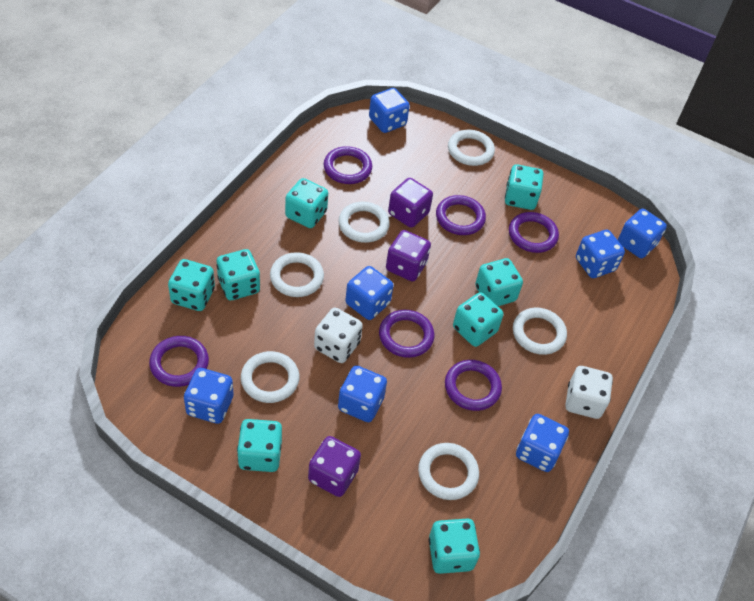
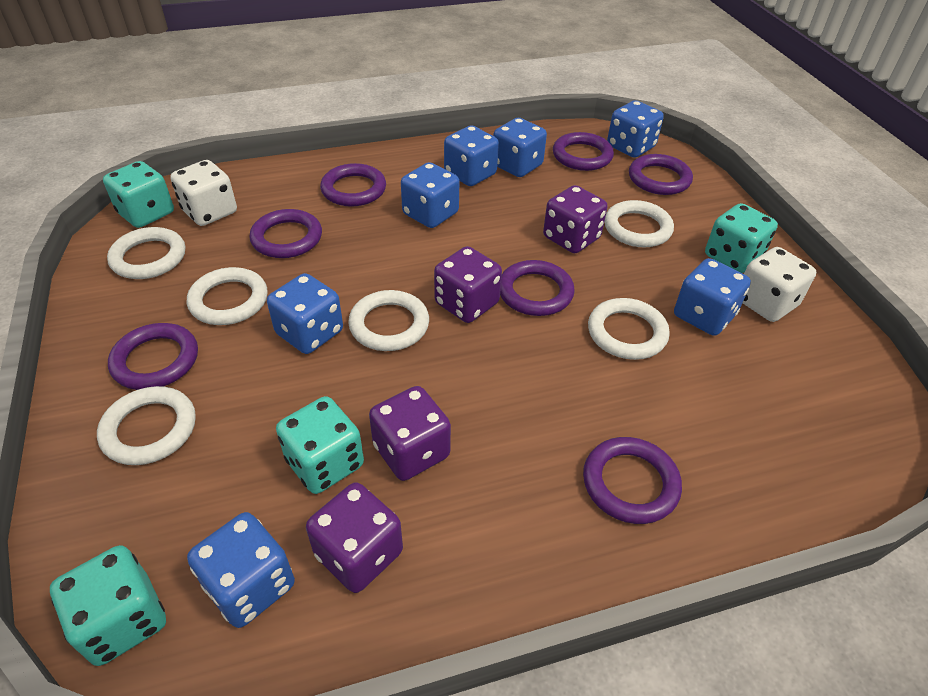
purple dice: 3 -> 4
purple ring: 6 -> 7
turquoise dice: 8 -> 4

